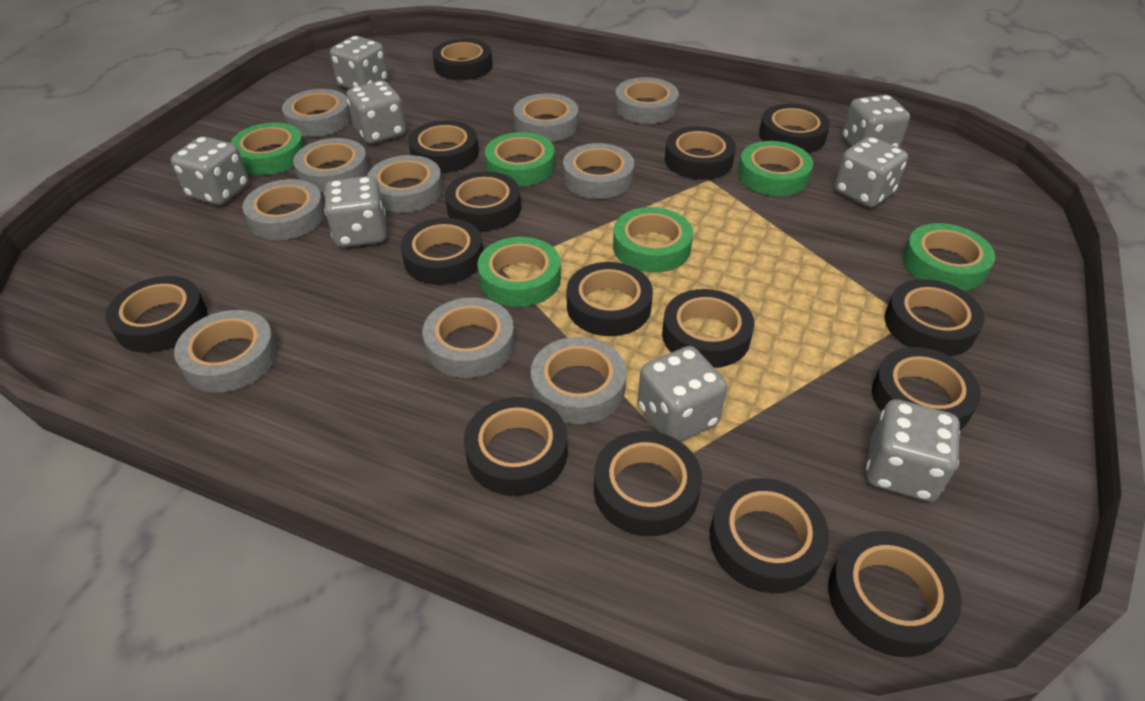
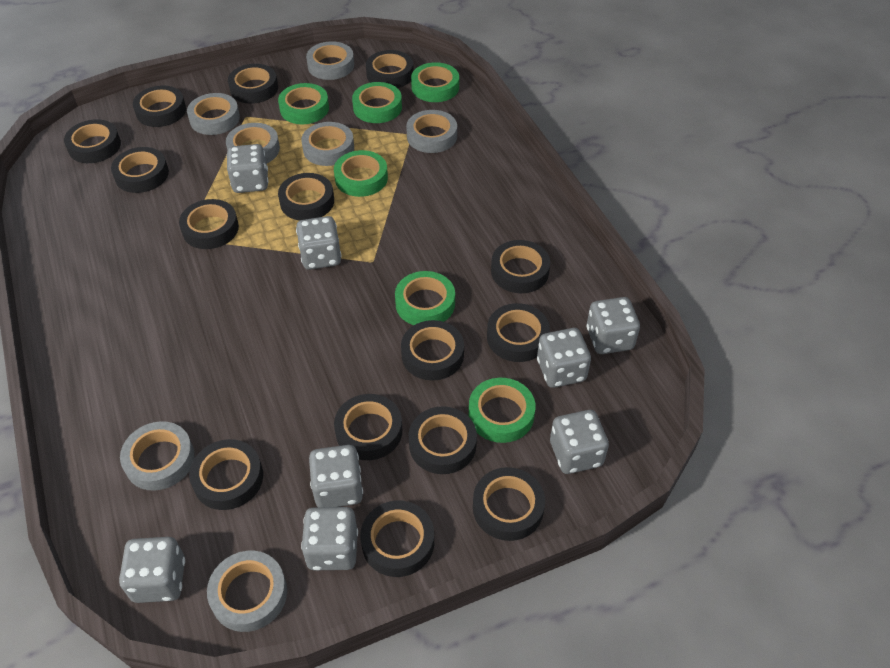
grey tape: 10 -> 7

